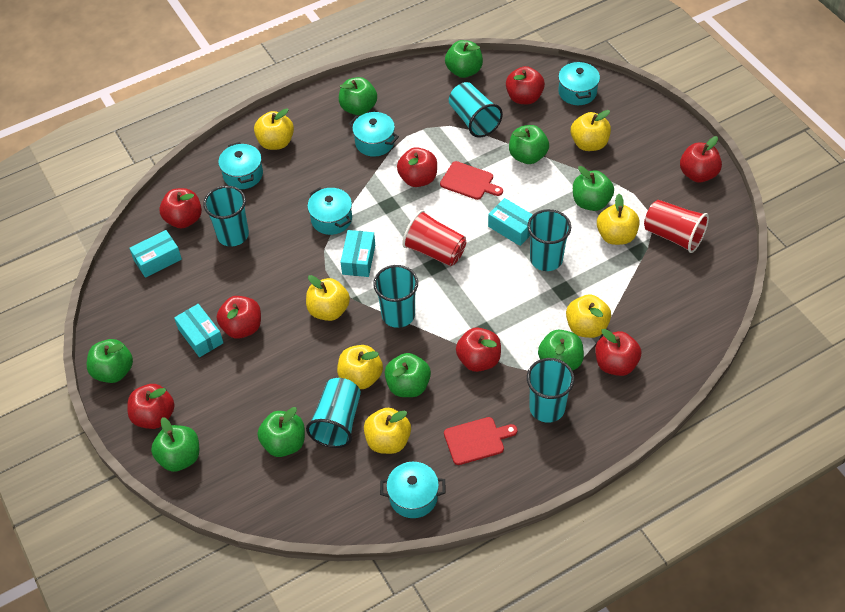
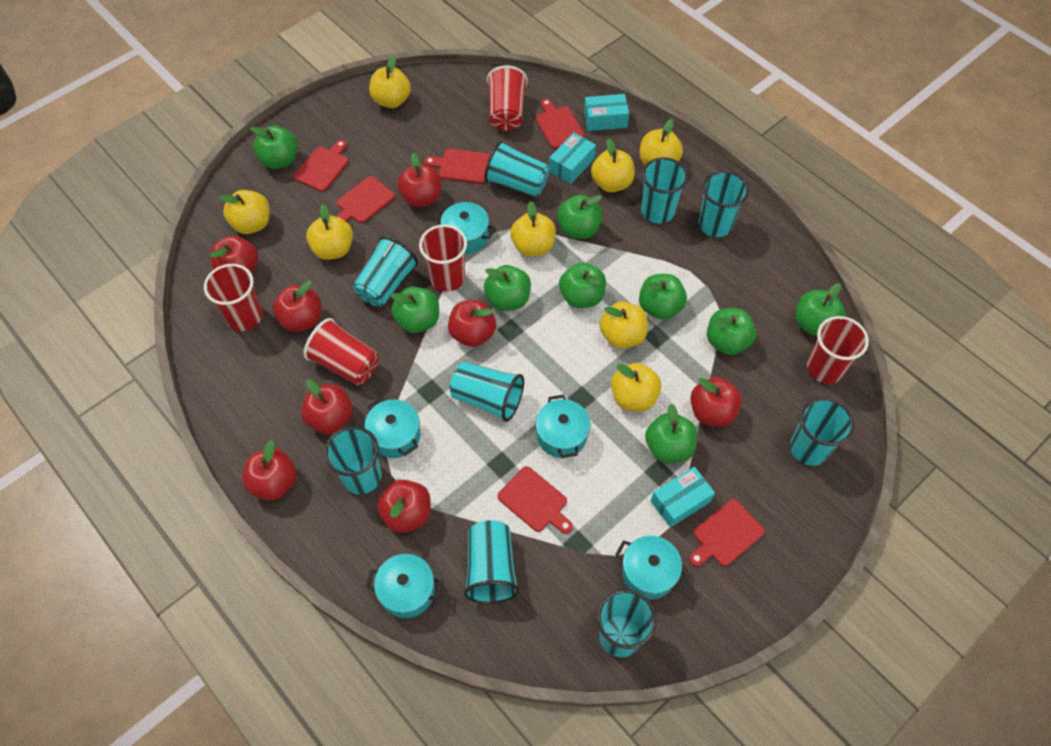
red cup: 2 -> 5
red cutting board: 2 -> 6
turquoise box: 4 -> 3
turquoise cup: 6 -> 9
yellow apple: 7 -> 8

